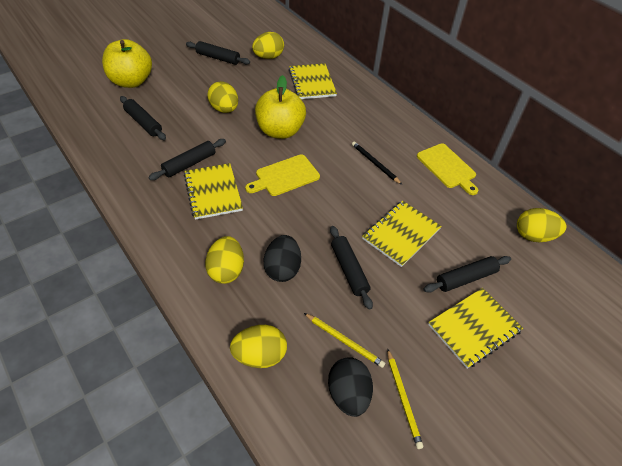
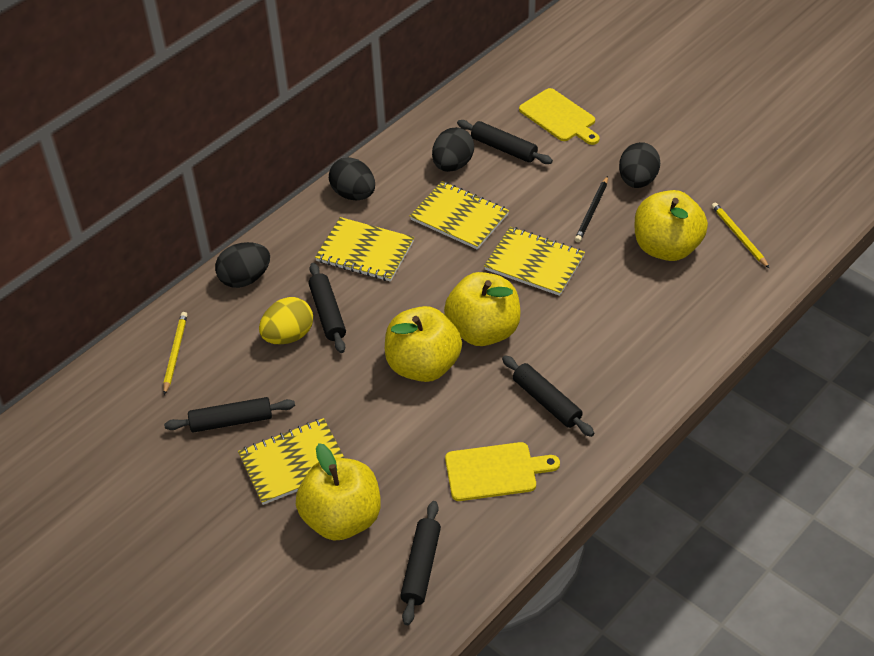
black egg: 2 -> 4
yellow apple: 2 -> 4
yellow egg: 5 -> 1

